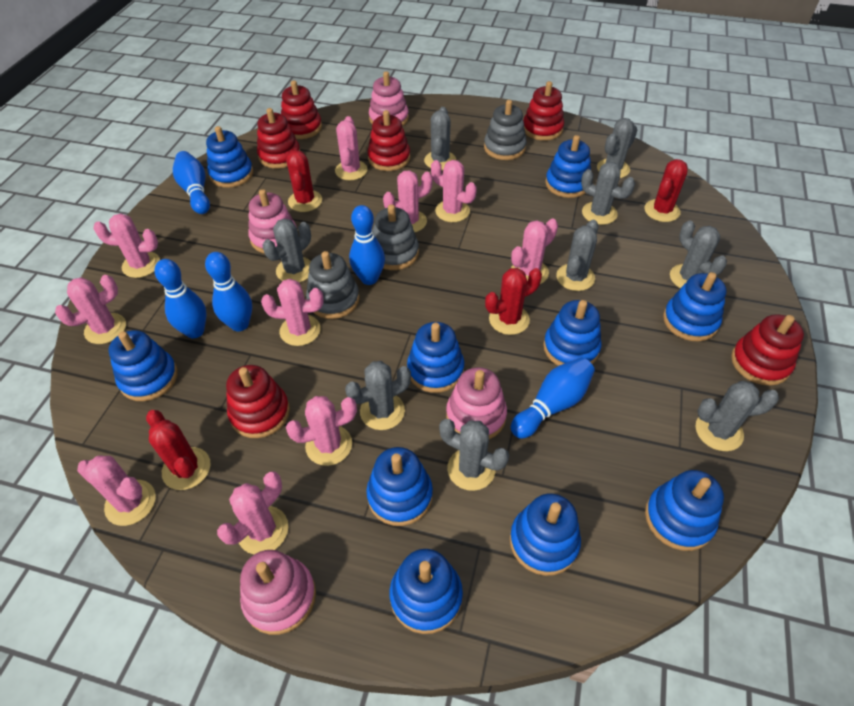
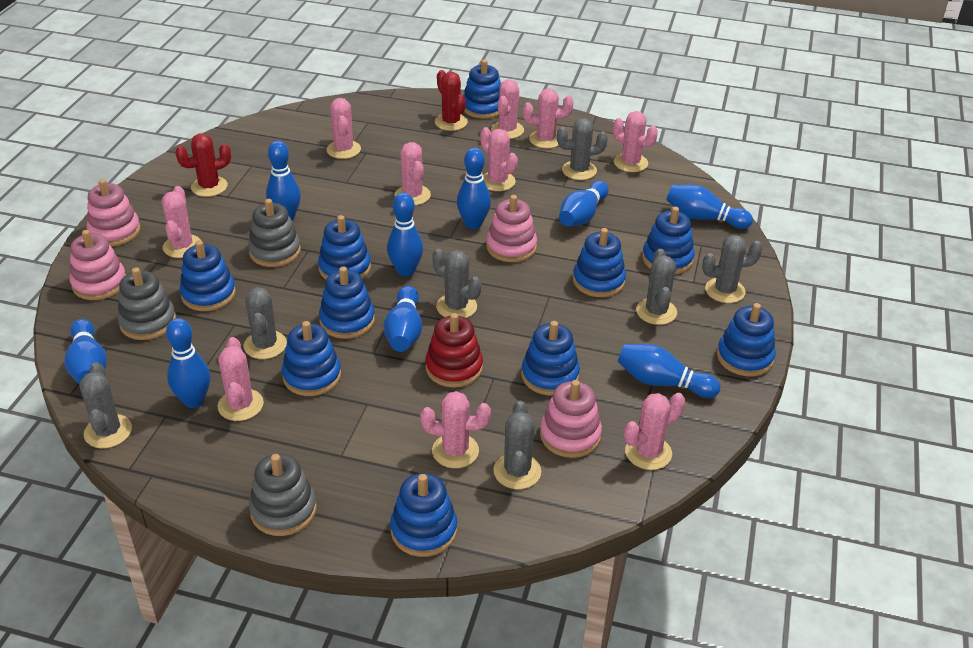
blue bowling pin: 5 -> 9
grey cactus: 9 -> 7
red cactus: 4 -> 2
red stacking toy: 6 -> 1

